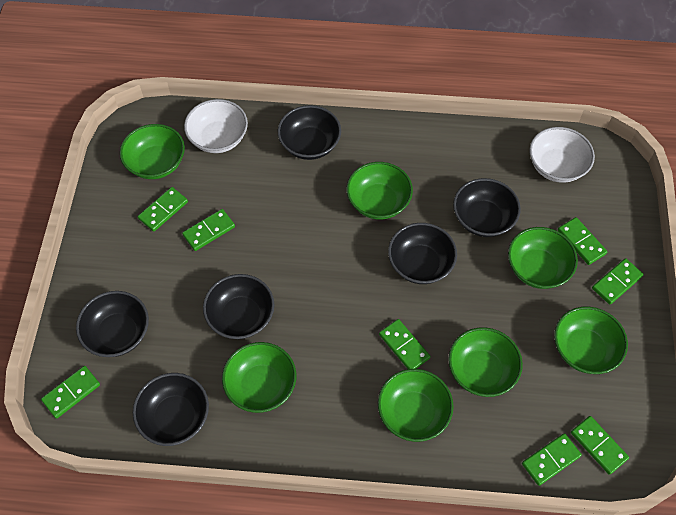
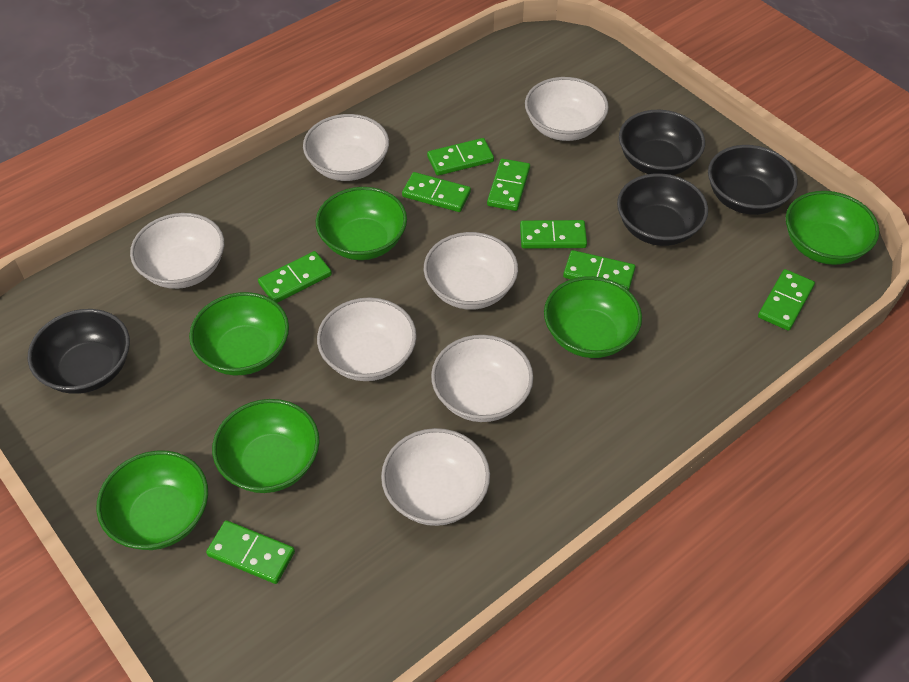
black bowl: 6 -> 4
green bowl: 7 -> 6
white bowl: 2 -> 7

